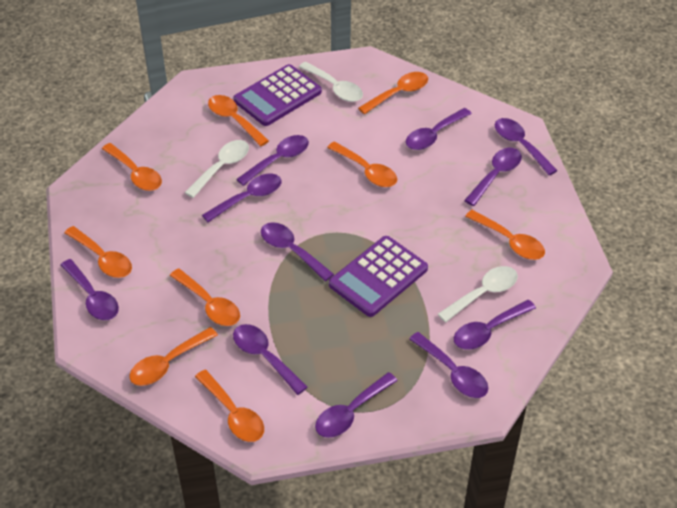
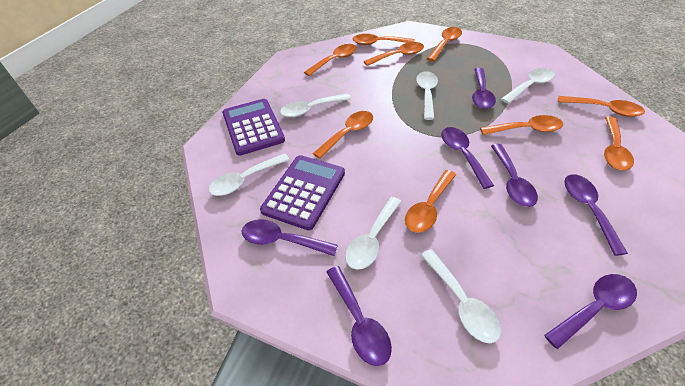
purple spoon: 11 -> 7
white spoon: 3 -> 6

